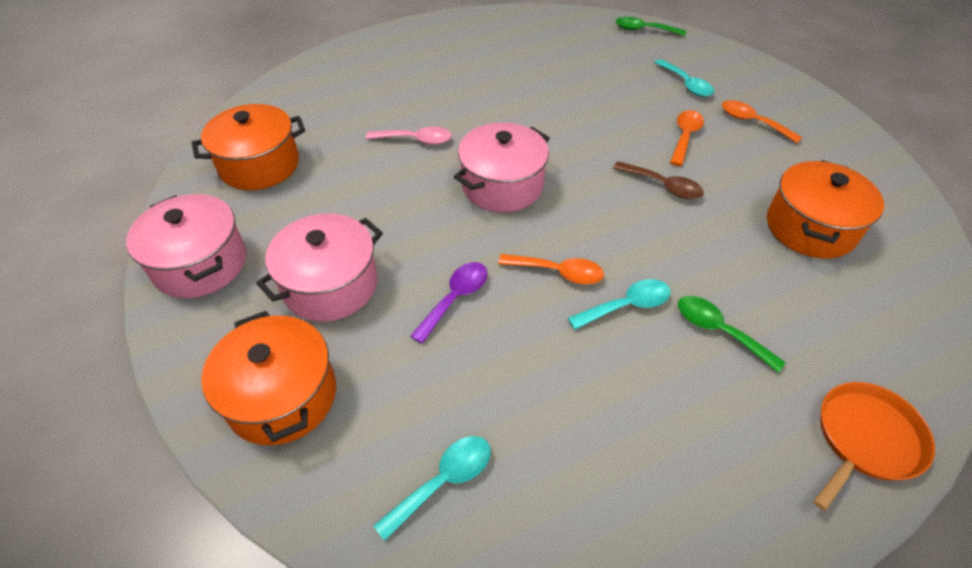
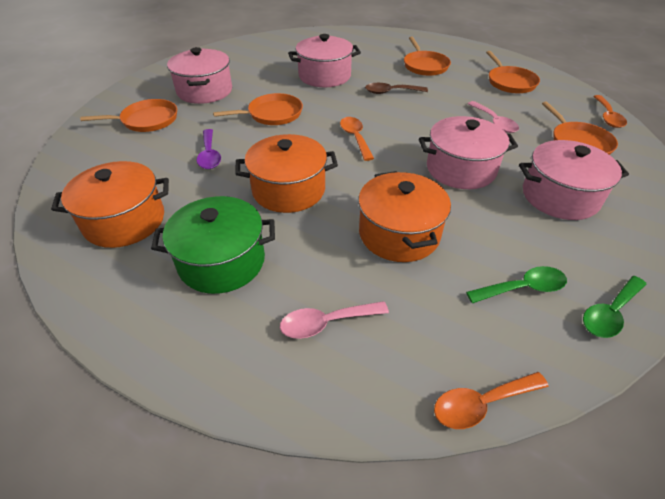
green pot: 0 -> 1
orange pan: 1 -> 5
pink pot: 3 -> 4
pink spoon: 1 -> 2
turquoise spoon: 3 -> 0

